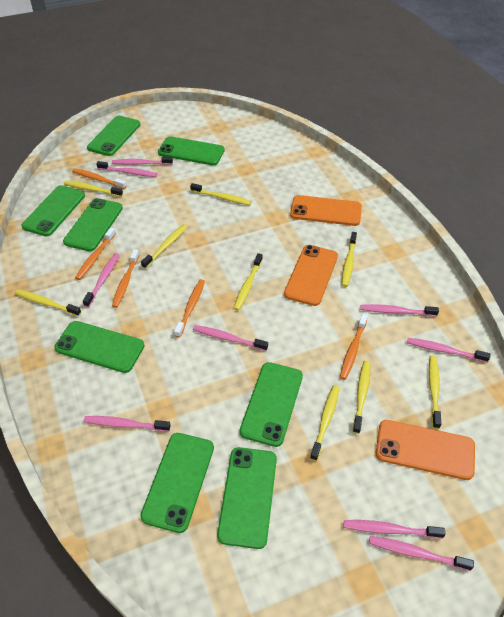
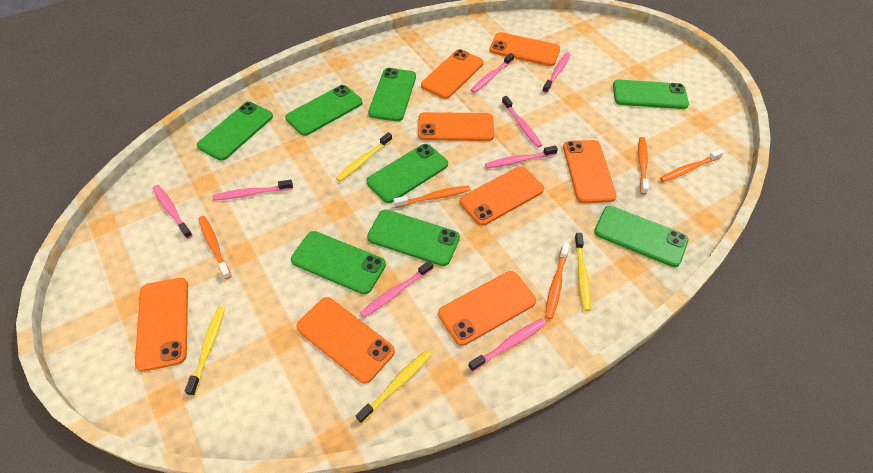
orange phone: 3 -> 8
pink toothbrush: 9 -> 8
yellow toothbrush: 9 -> 4

